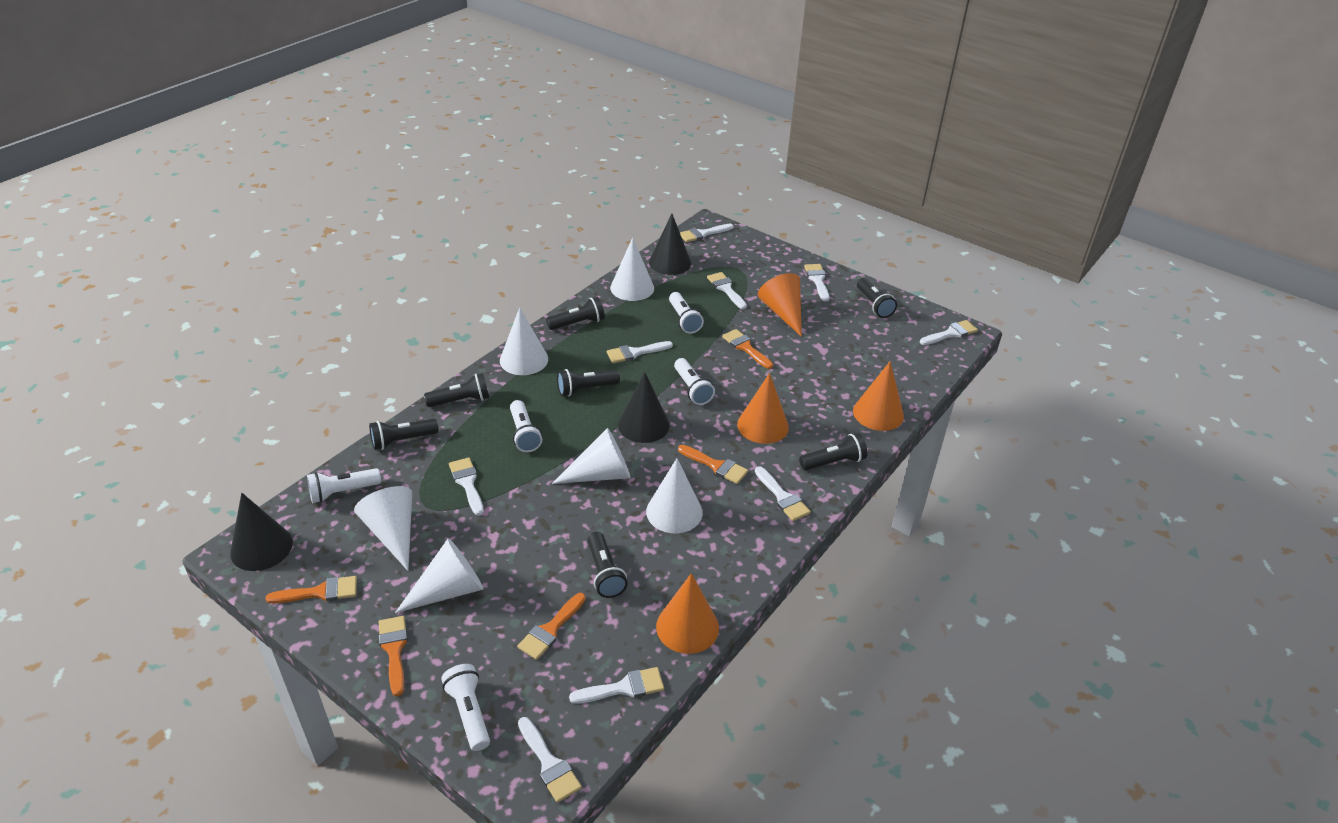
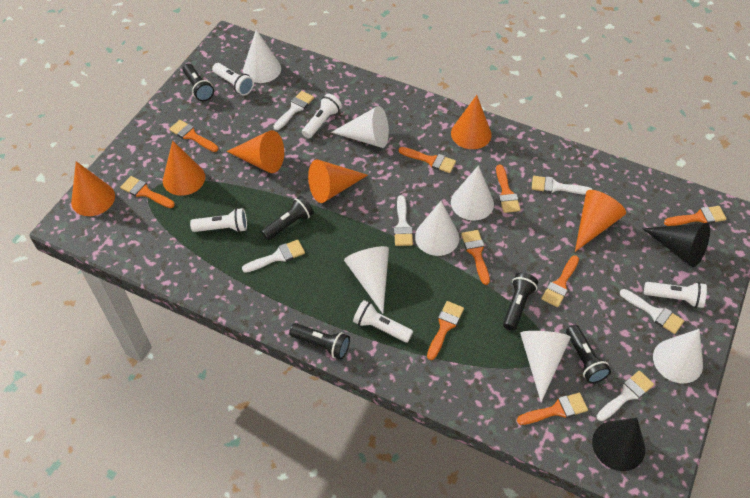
black cone: 3 -> 2
black flashlight: 7 -> 5
orange brush: 5 -> 9
orange cone: 4 -> 6
white brush: 9 -> 6
white cone: 6 -> 7

